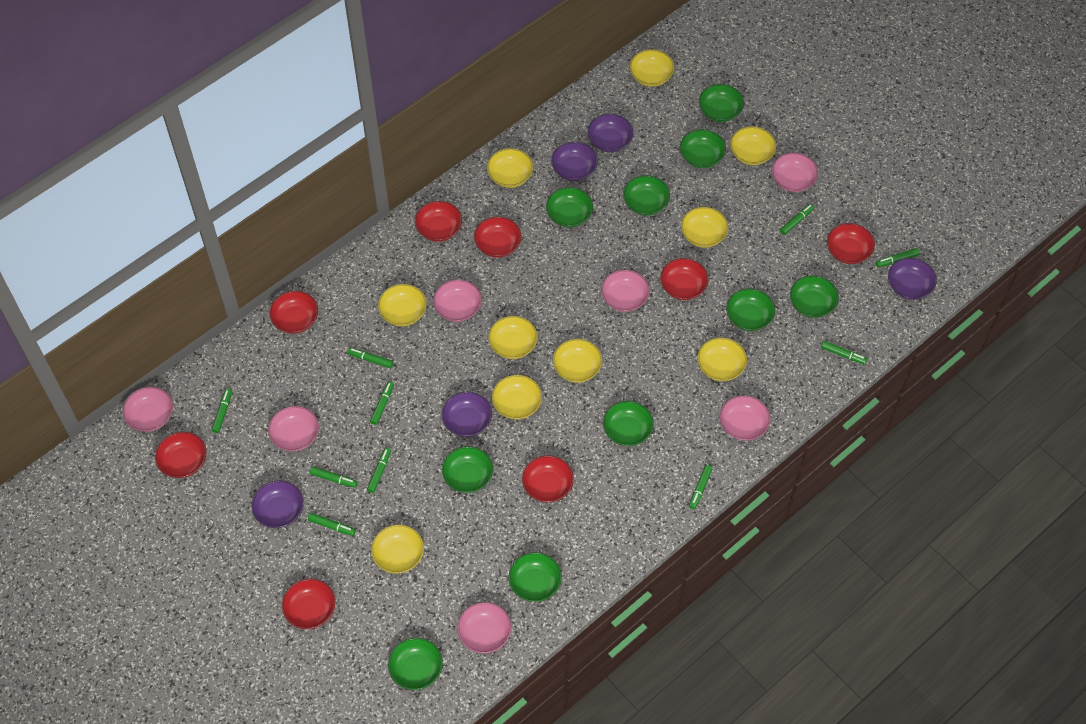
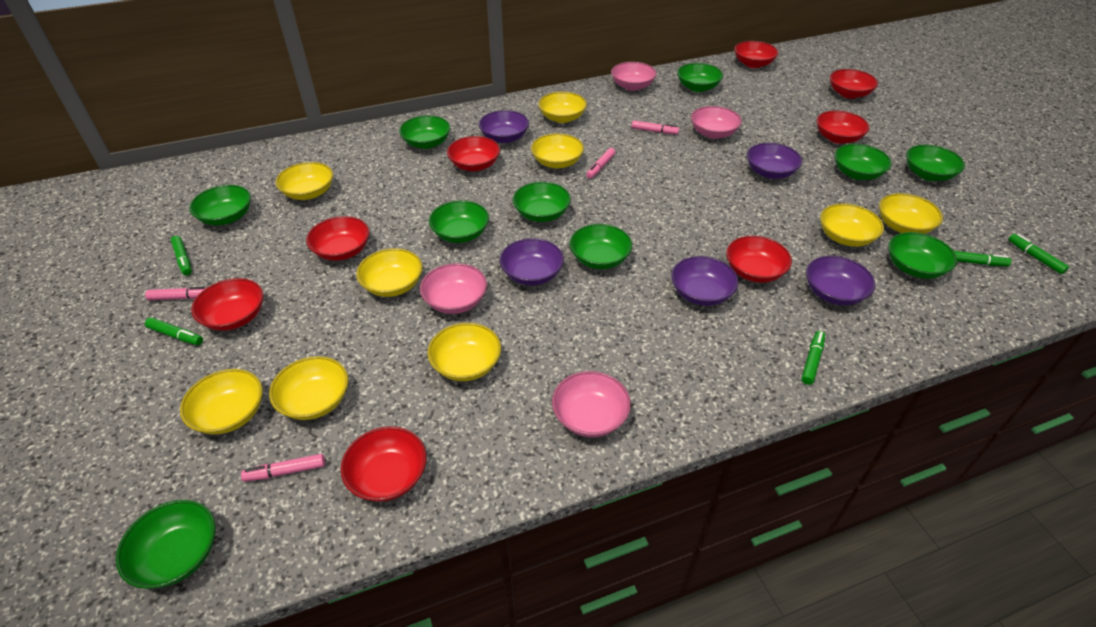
green marker: 10 -> 5
pink bowl: 7 -> 4
pink marker: 0 -> 4
yellow bowl: 10 -> 9

